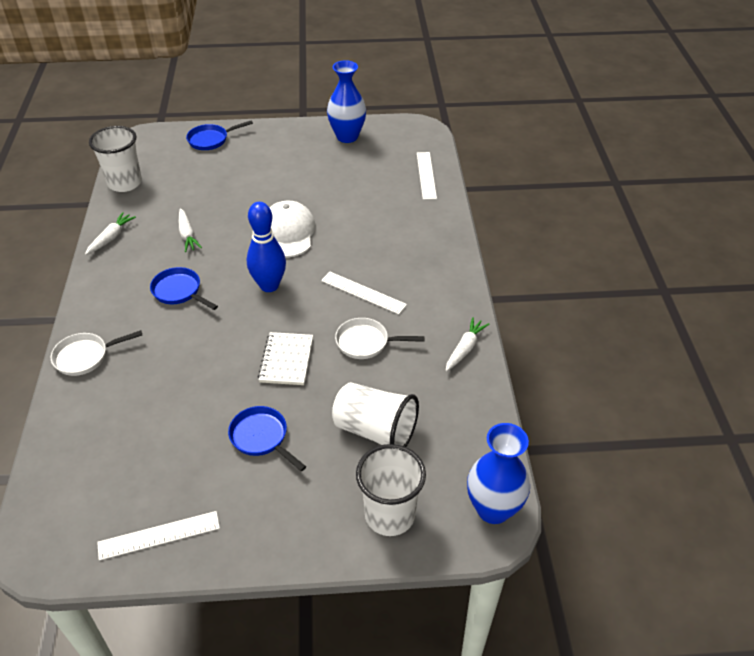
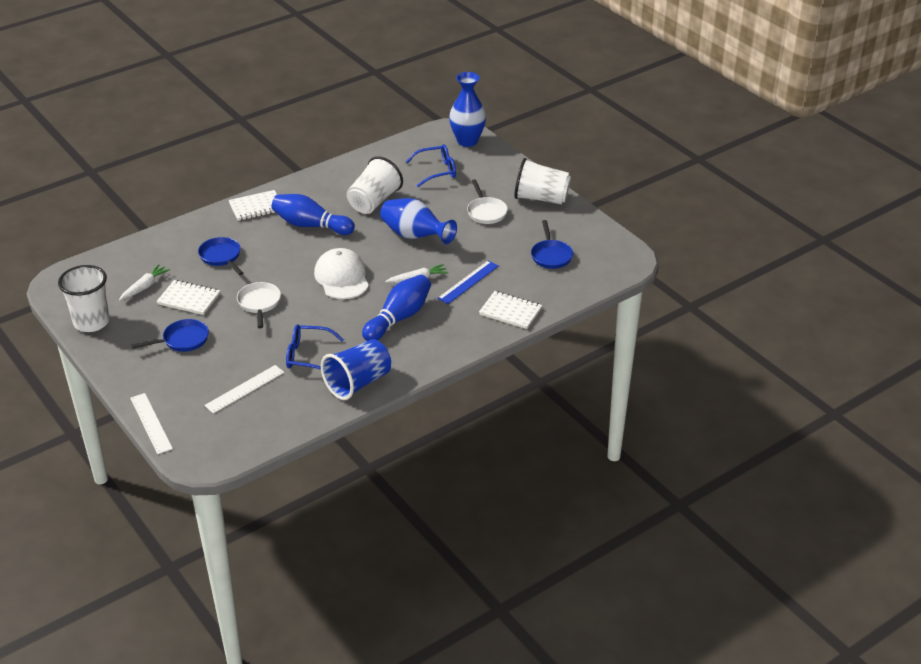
blue bowling pin: 1 -> 2
blue cup: 0 -> 1
blue glasses: 0 -> 2
blue ruler: 0 -> 1
white carrot: 3 -> 2
white notebook: 1 -> 3
white ruler: 3 -> 2

